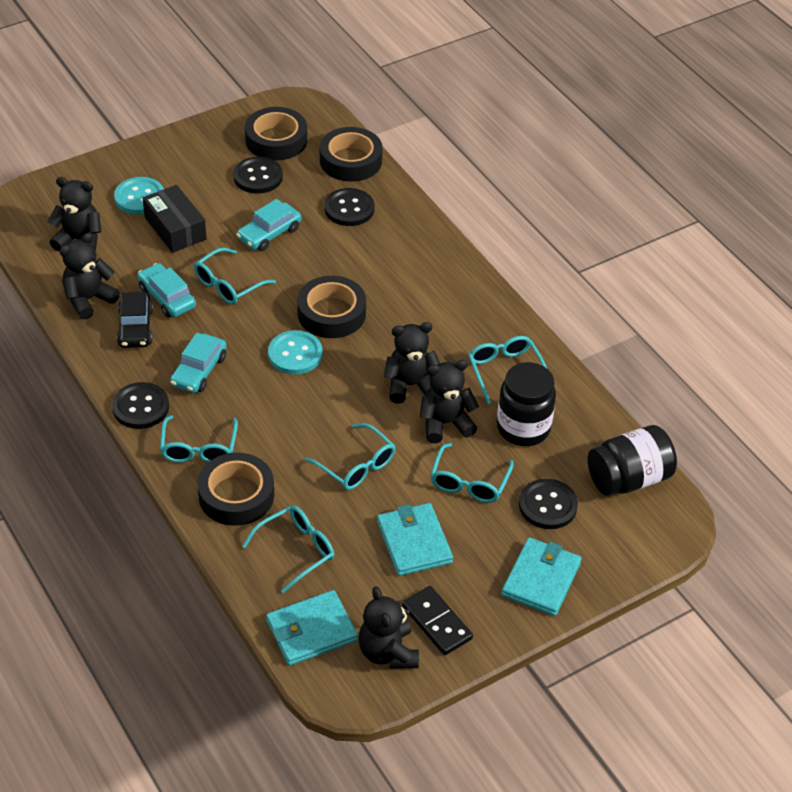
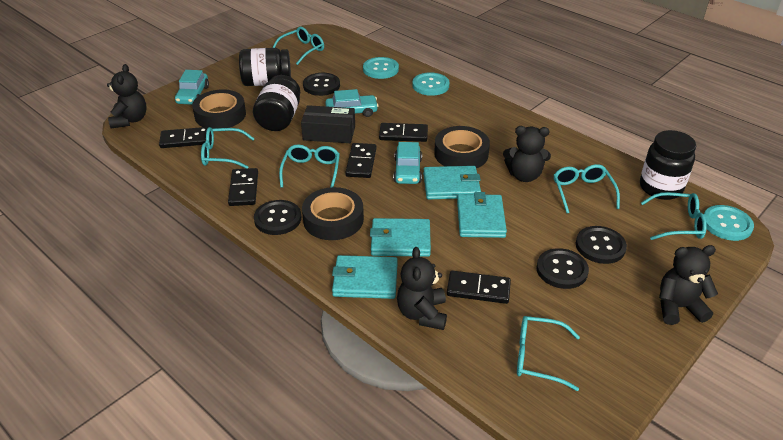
black car: 1 -> 0
black domino: 1 -> 5
black jar: 2 -> 3
black tape: 4 -> 3
black teddy bear: 5 -> 4
turquoise button: 2 -> 3
turquoise wallet: 3 -> 4

